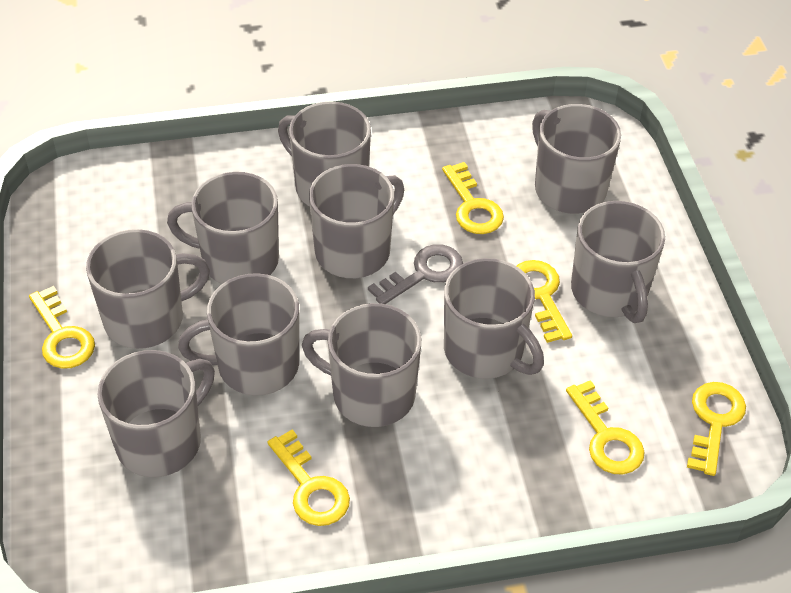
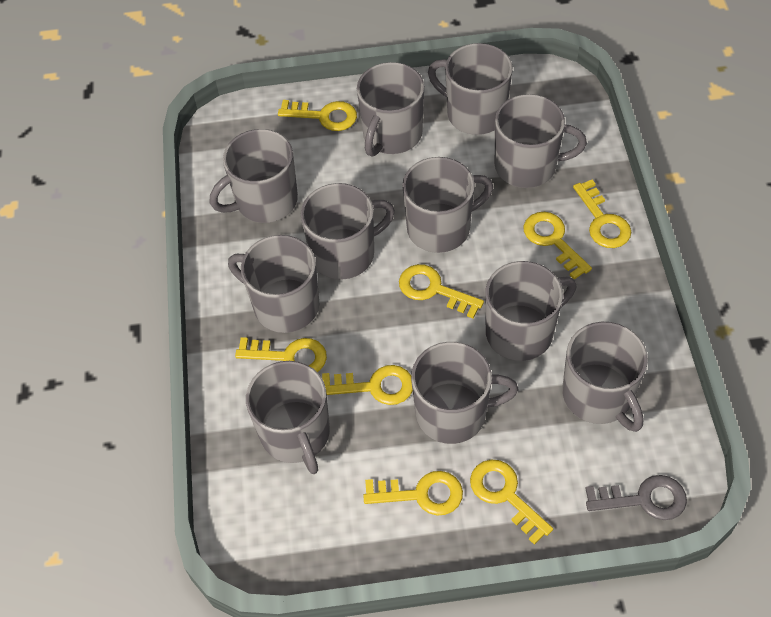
grey mug: 10 -> 11
yellow key: 6 -> 8

